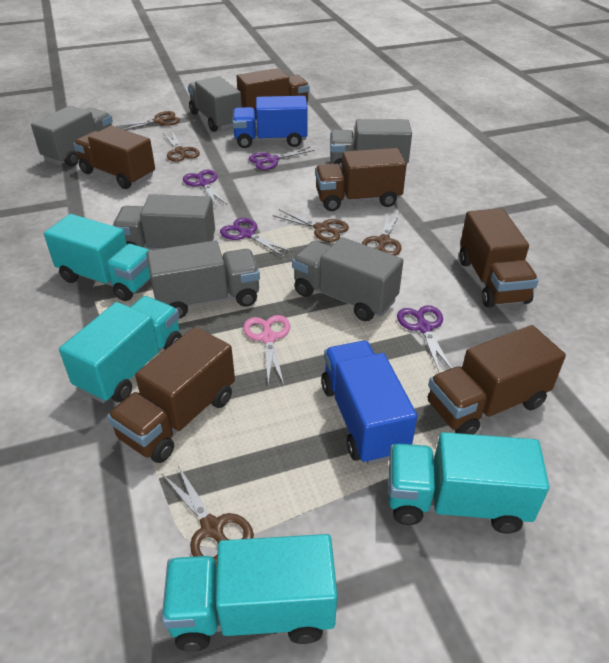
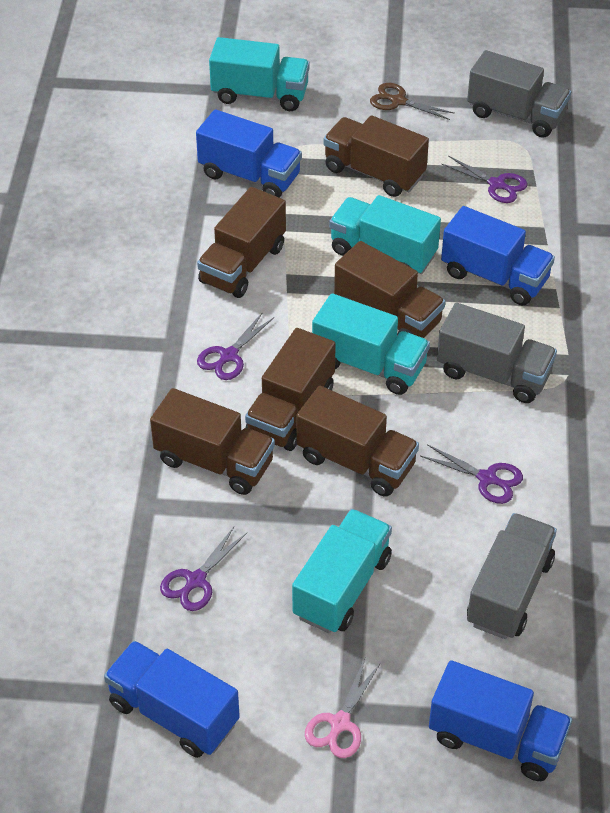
blue truck: 2 -> 4
brown scissors: 5 -> 1
grey truck: 6 -> 3

